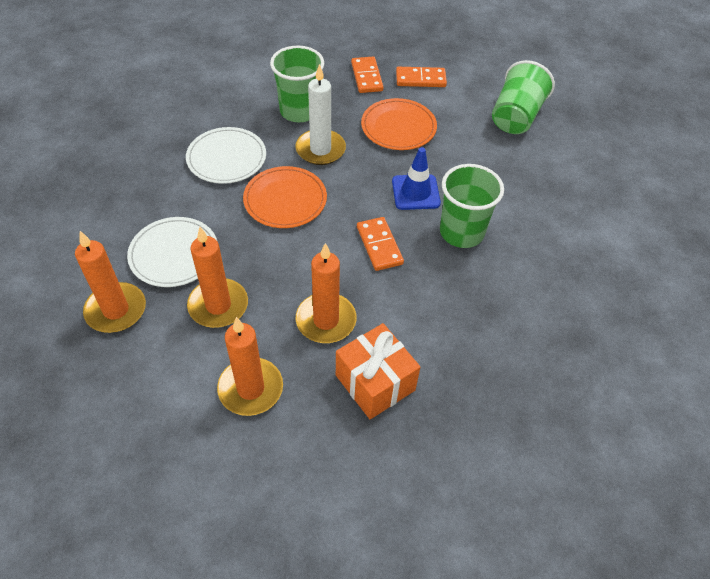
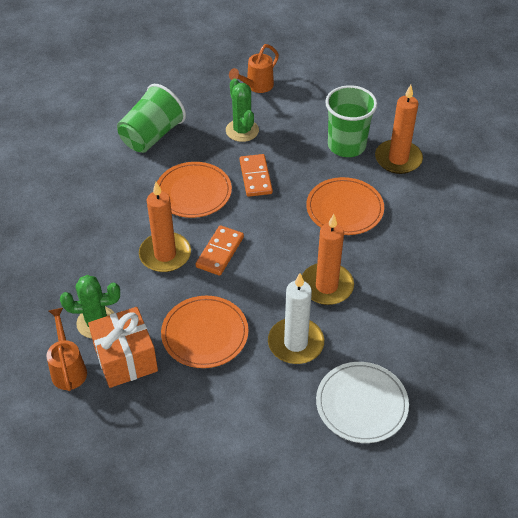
blue traffic cone: 1 -> 0
green cactus: 0 -> 2
green cup: 3 -> 2
orange candle: 4 -> 3
orange domino: 3 -> 2
orange plate: 2 -> 3
orange watering can: 0 -> 2
white plate: 2 -> 1

